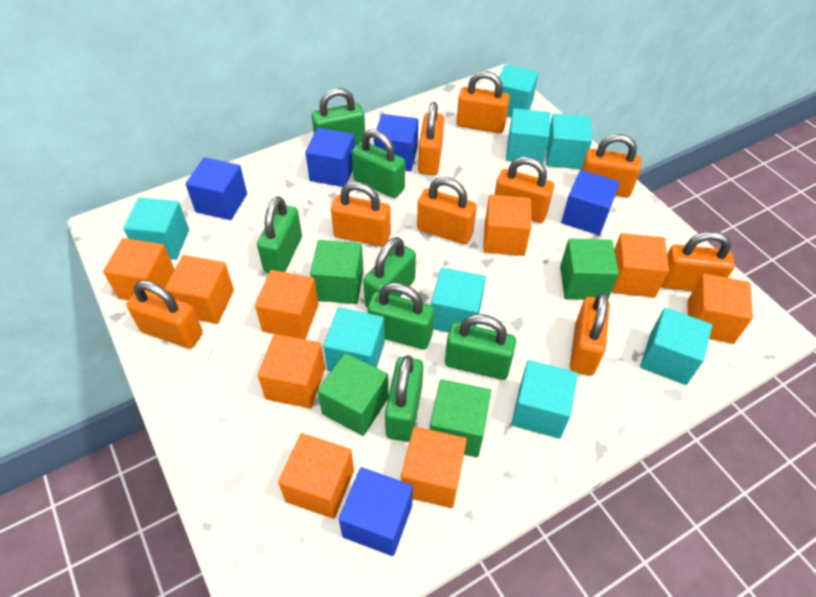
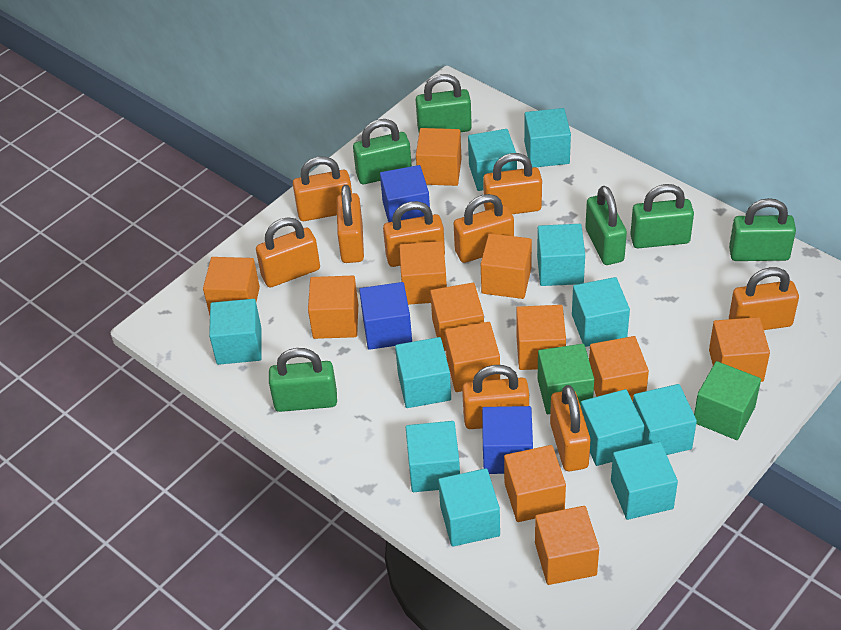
blue cube: 5 -> 3
green cube: 4 -> 2
green padlock: 7 -> 6
orange cube: 9 -> 12
turquoise cube: 8 -> 11

